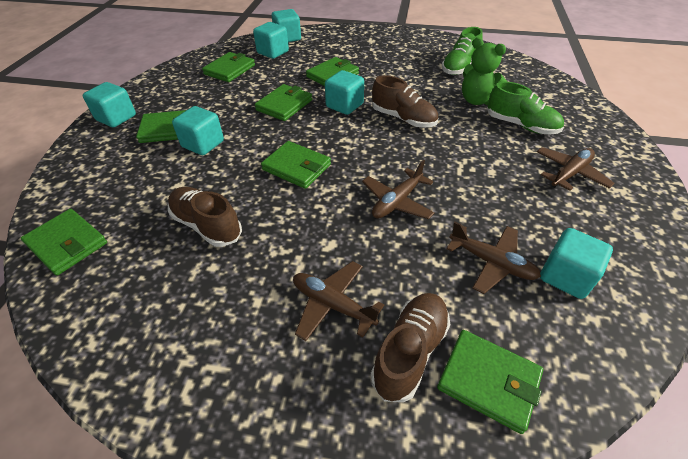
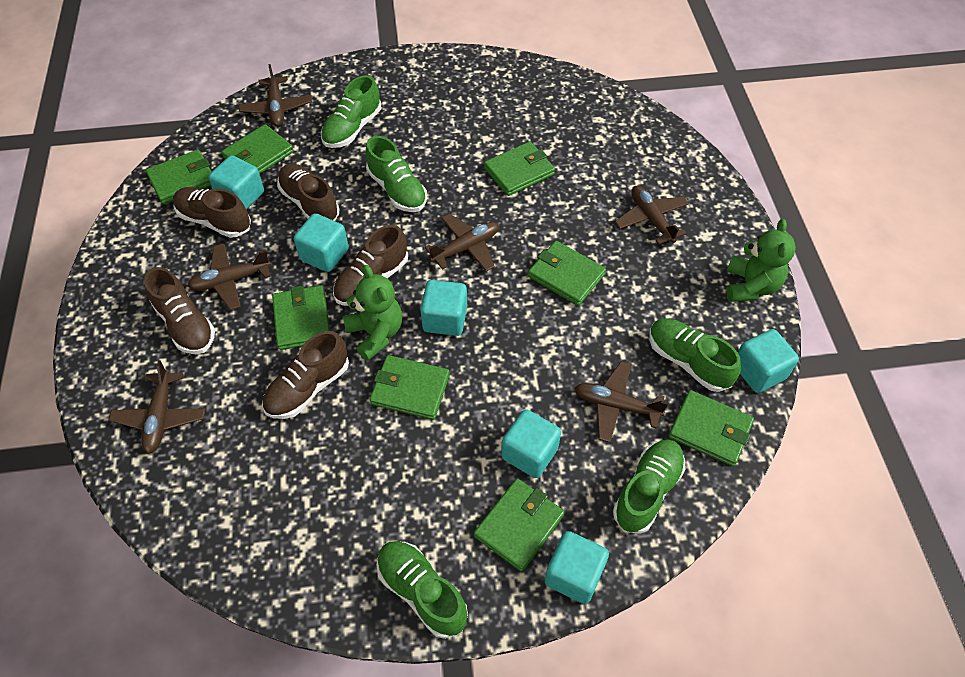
brown plane: 4 -> 6
brown shoe: 3 -> 5
green shoe: 2 -> 5
green teddy bear: 1 -> 2
green wallet: 7 -> 8

